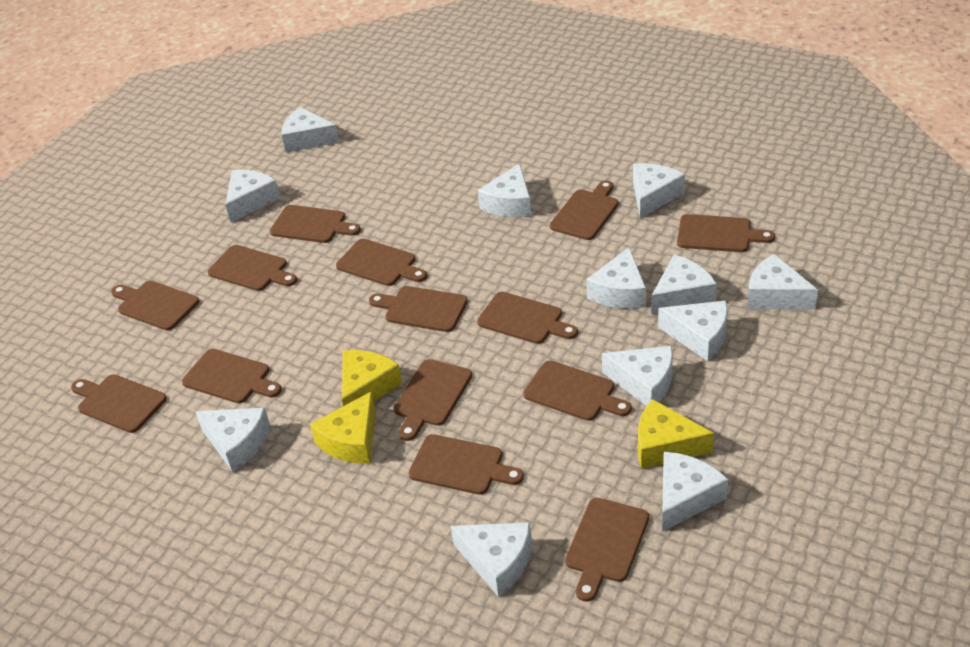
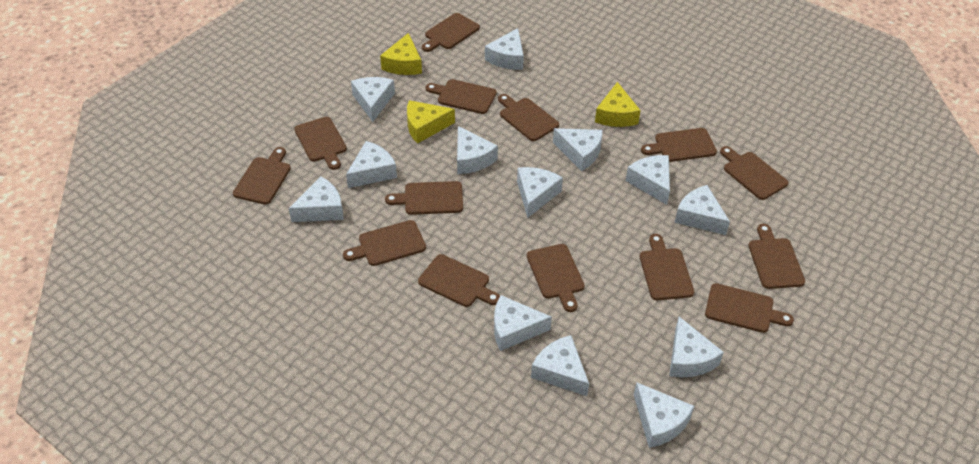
white cheese: 12 -> 13

